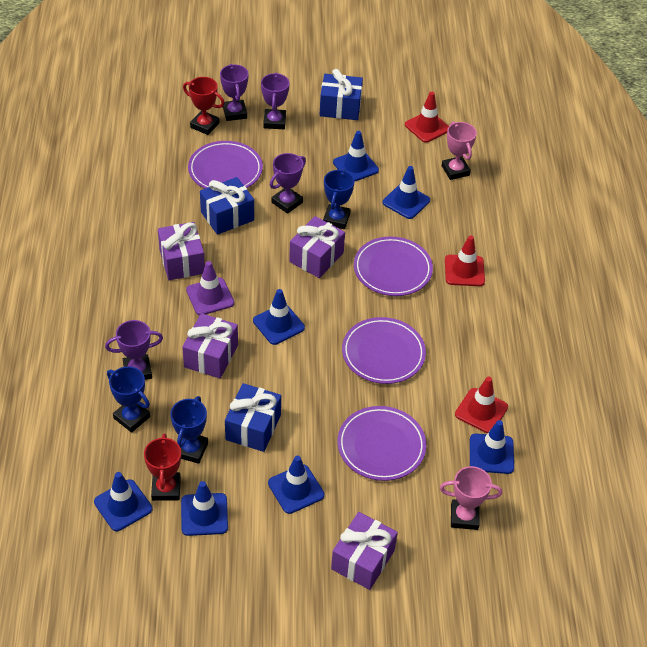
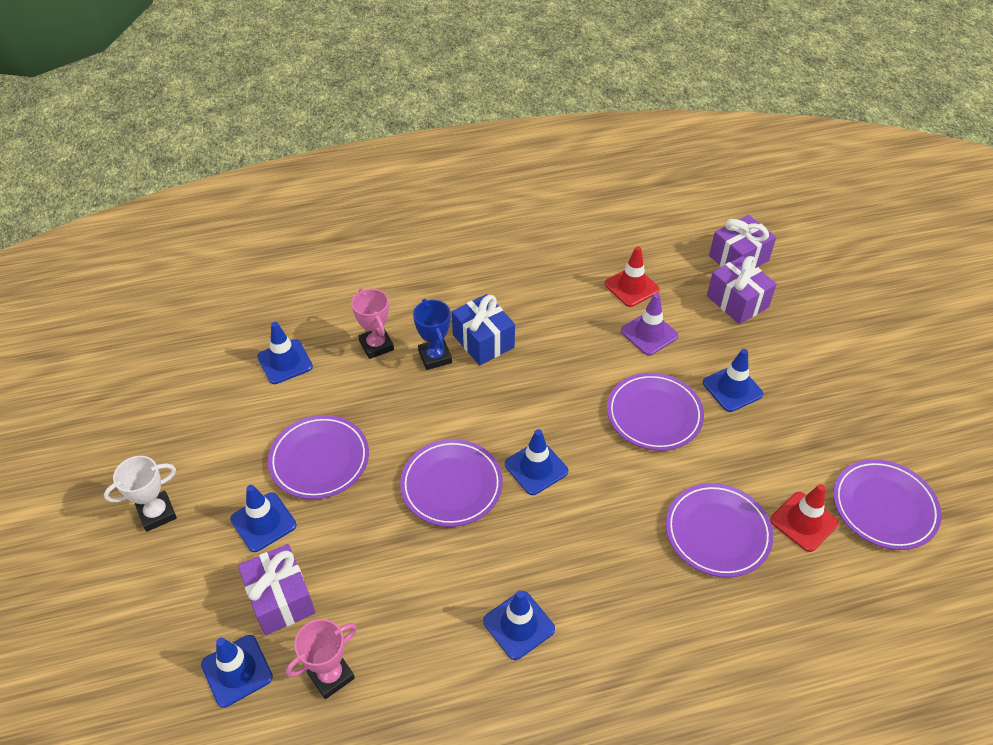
blue gift: 3 -> 1
blue traffic cone: 7 -> 6
blue trophy: 3 -> 1
purple gift: 4 -> 3
purple plate: 4 -> 5
purple trophy: 4 -> 0
red traffic cone: 3 -> 2
red trophy: 2 -> 0
white trophy: 0 -> 1

